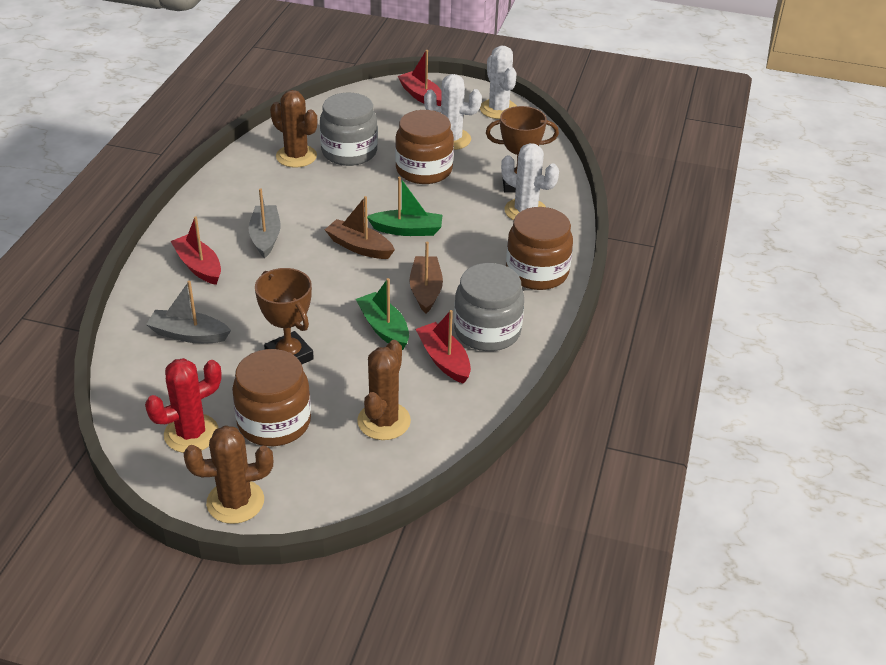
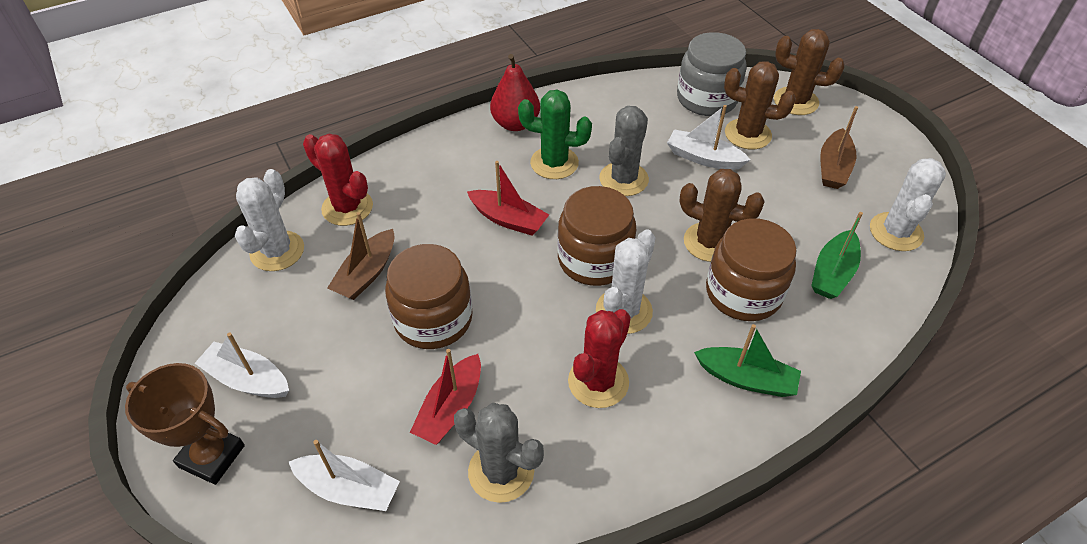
brown trophy: 2 -> 1
green cactus: 0 -> 1
grey boat: 2 -> 0
grey cactus: 0 -> 2
grey jar: 2 -> 1
red boat: 3 -> 2
red cactus: 1 -> 2
red pear: 0 -> 1
white boat: 0 -> 3

